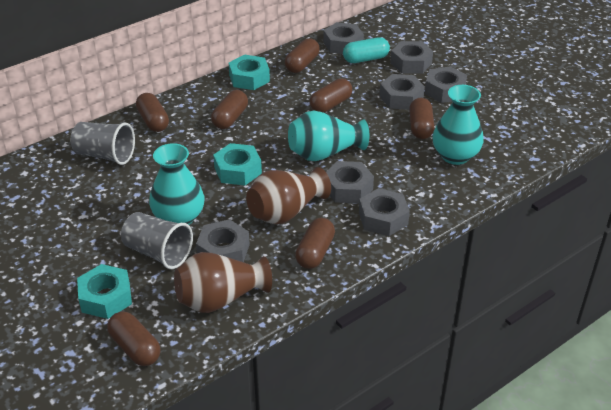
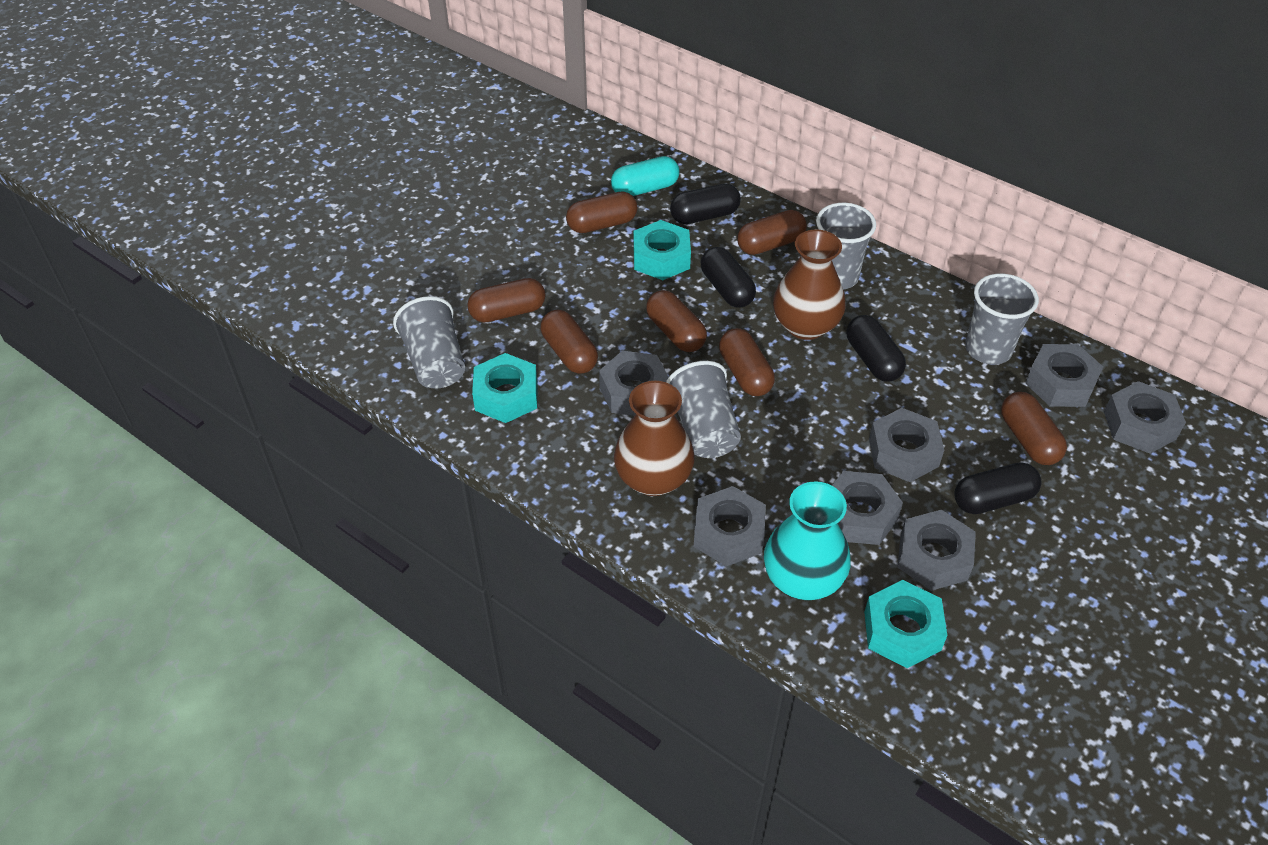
black capsule: 0 -> 4
grey cup: 2 -> 4
turquoise vase: 3 -> 1

